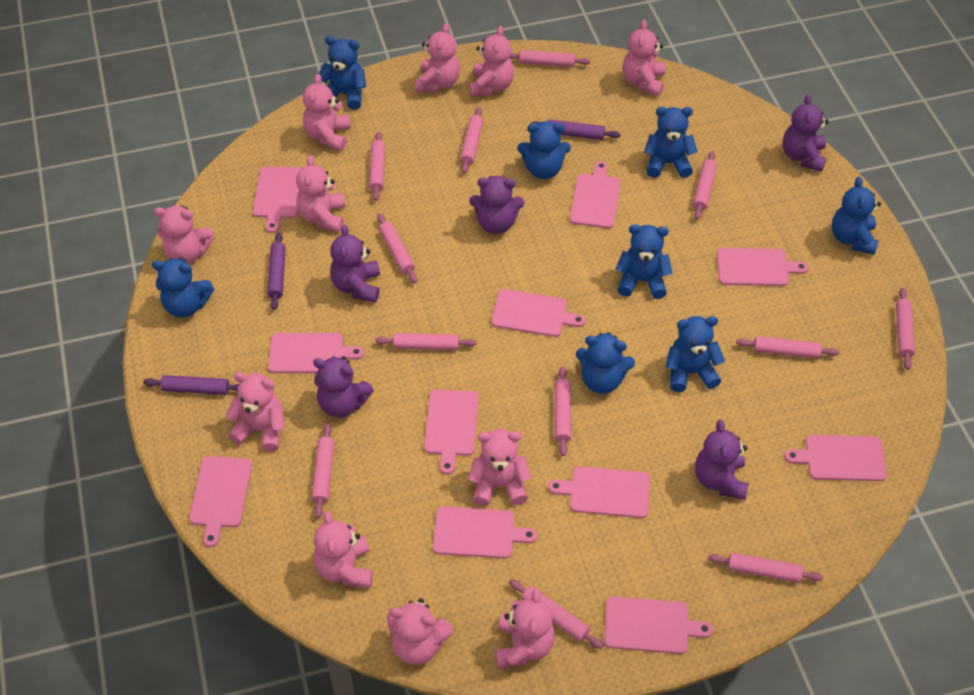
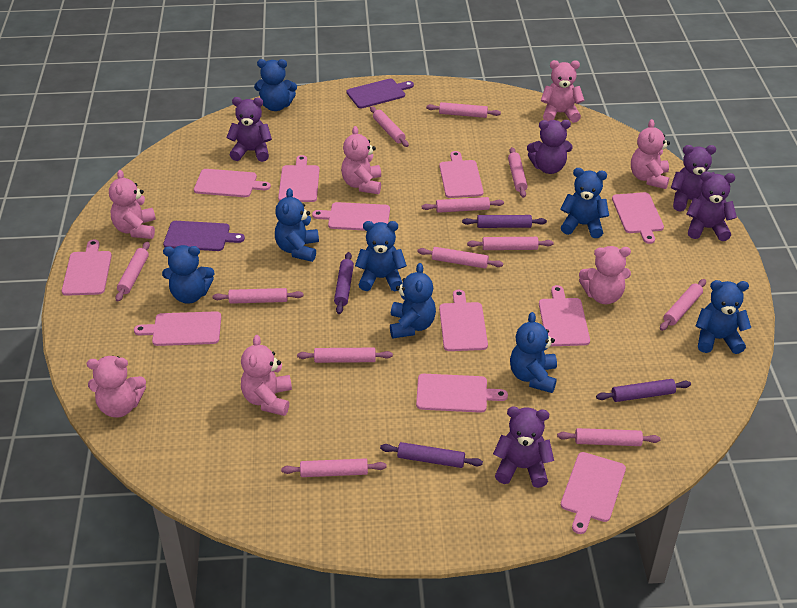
pink teddy bear: 11 -> 7
purple cutting board: 0 -> 2
purple rolling pin: 3 -> 4

